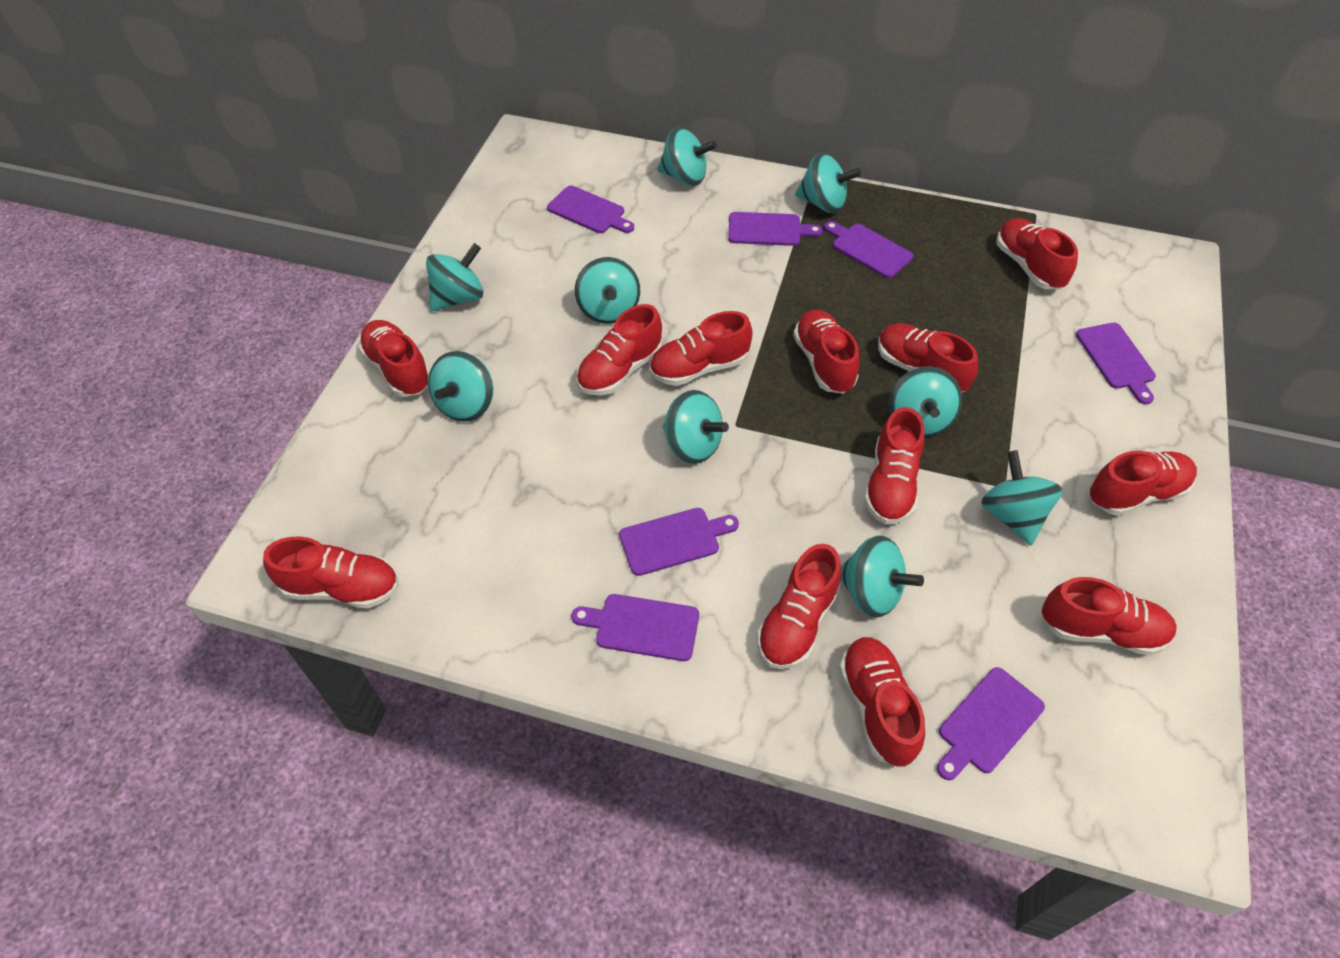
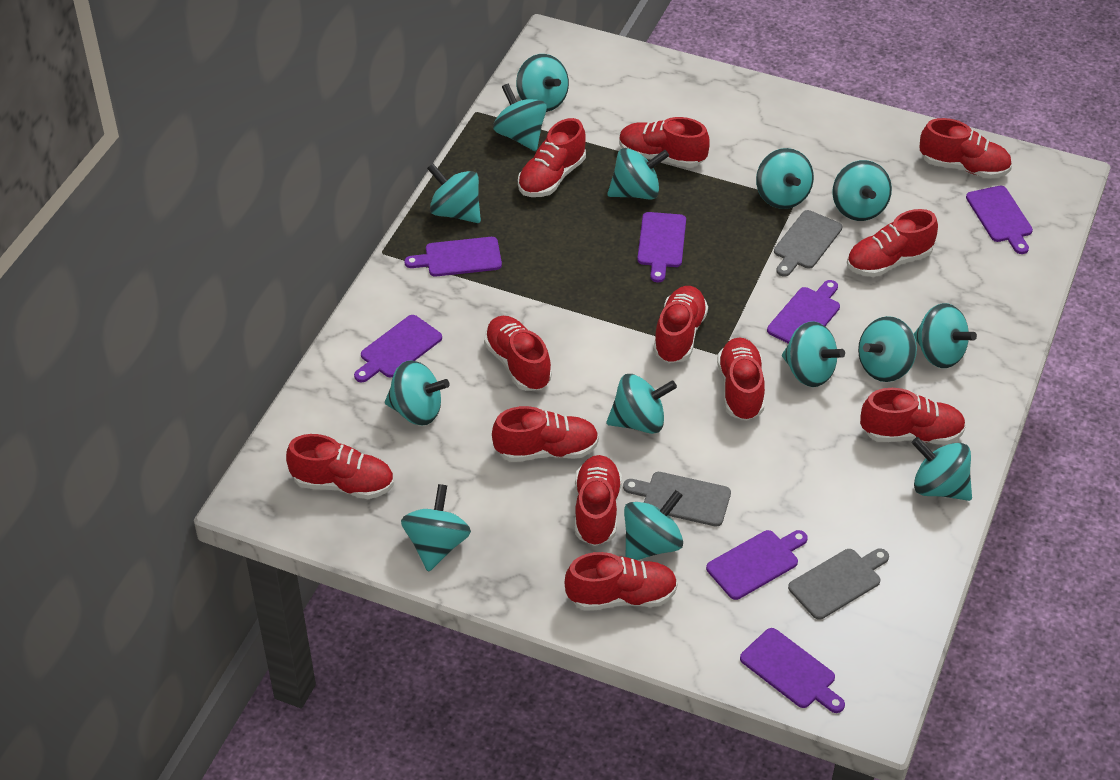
grey cutting board: 0 -> 3
turquoise spinning top: 9 -> 14

